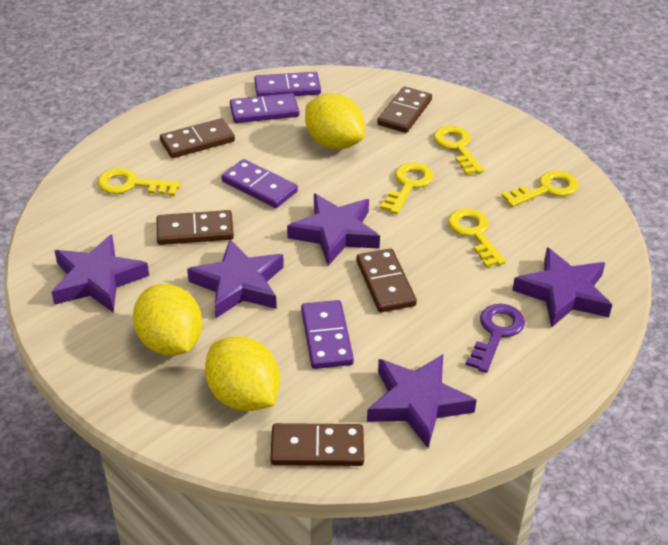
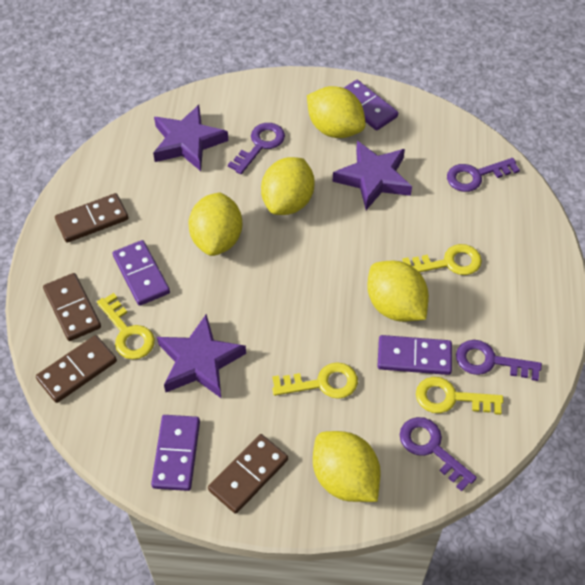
brown domino: 5 -> 4
purple key: 1 -> 4
purple star: 5 -> 3
yellow key: 5 -> 4
yellow lemon: 3 -> 5

